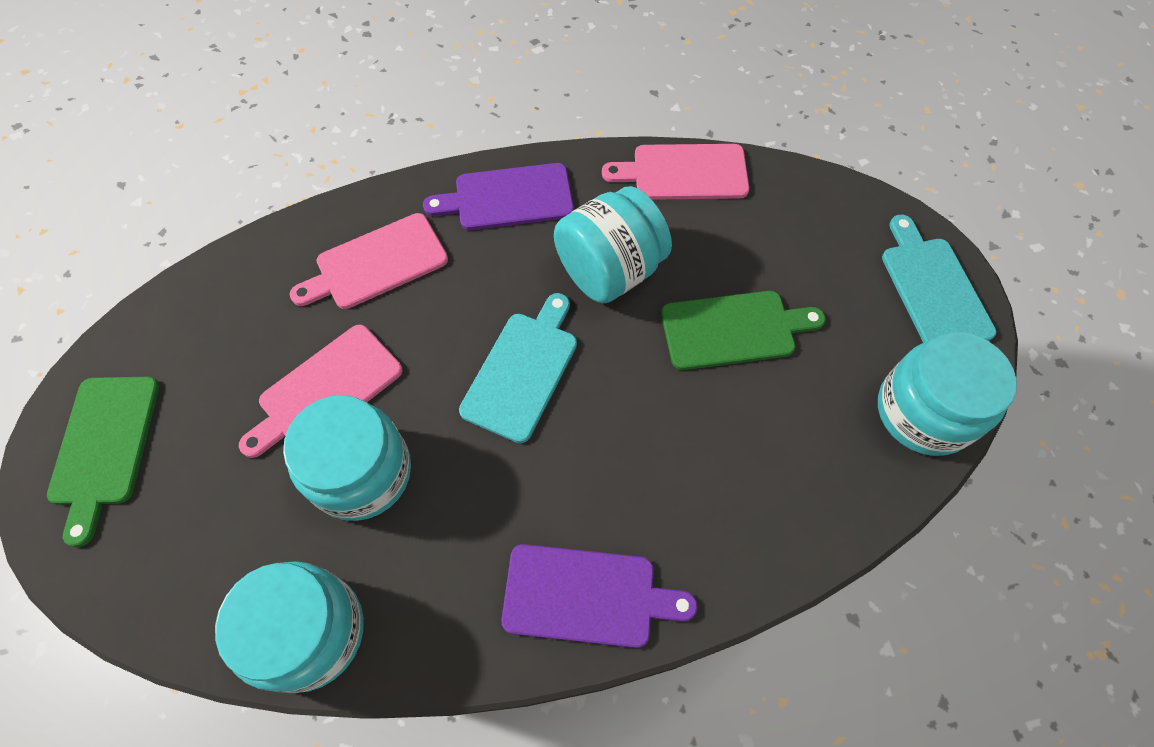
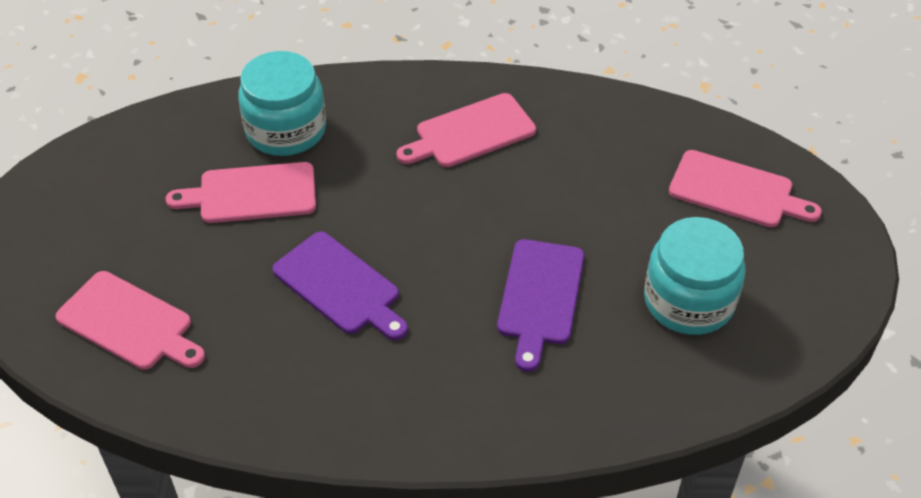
green cutting board: 2 -> 0
pink cutting board: 3 -> 4
turquoise cutting board: 2 -> 0
turquoise jar: 4 -> 2

